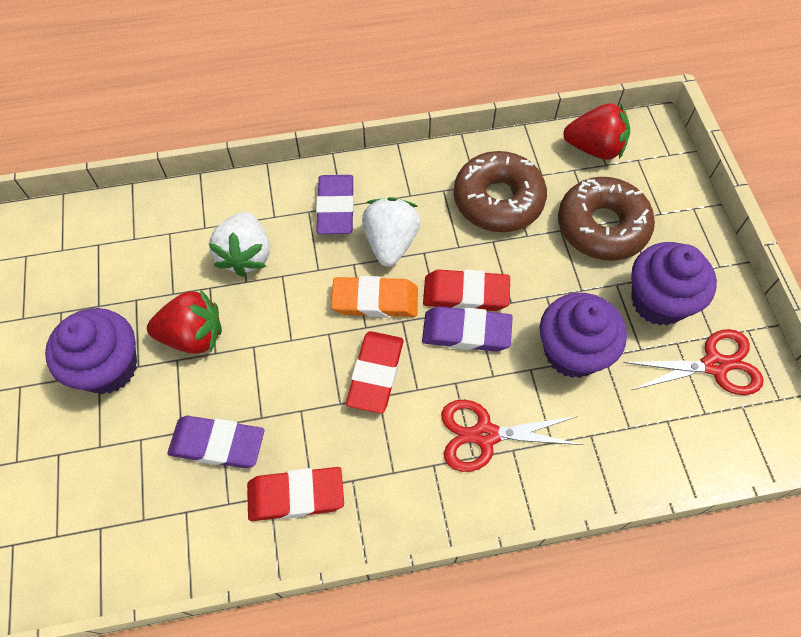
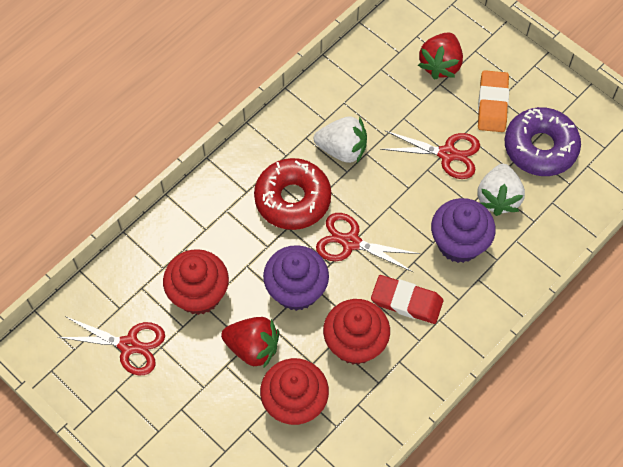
brown donut: 2 -> 0
purple cupcake: 3 -> 2
purple donut: 0 -> 1
purple eraser: 3 -> 0
red cupcake: 0 -> 3
red donut: 0 -> 1
red eraser: 3 -> 1
red scissors: 2 -> 3

